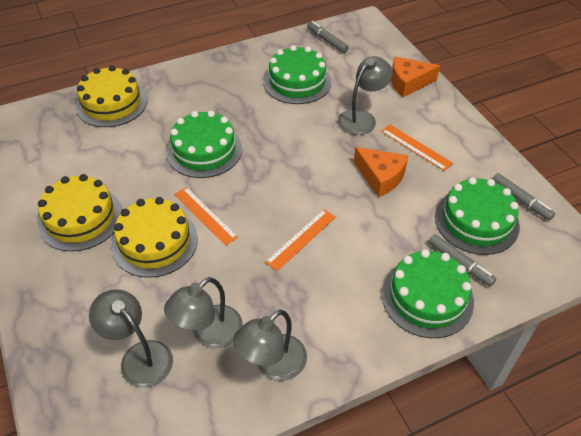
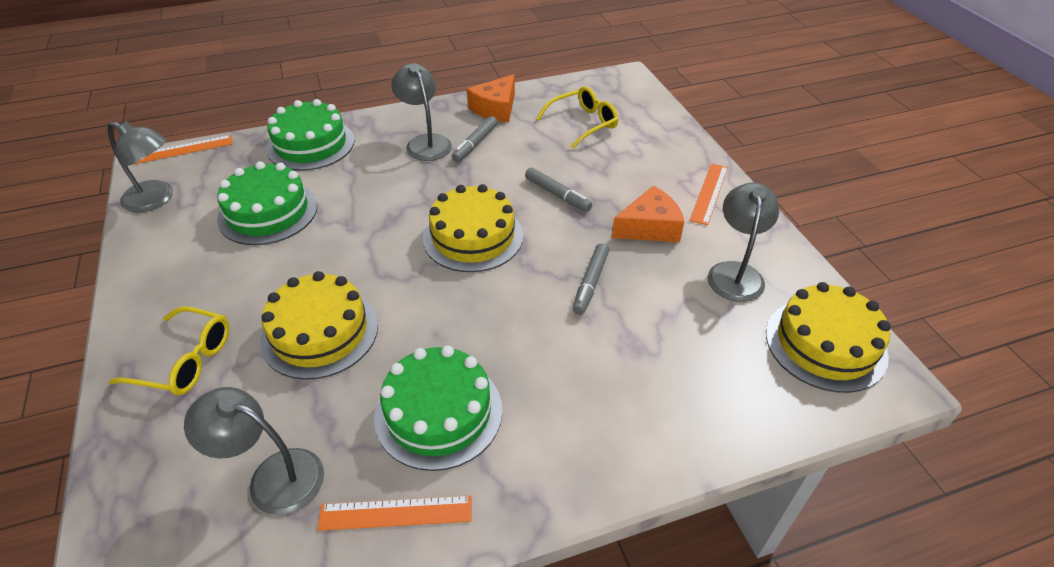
green cake: 4 -> 3
yellow glasses: 0 -> 2

